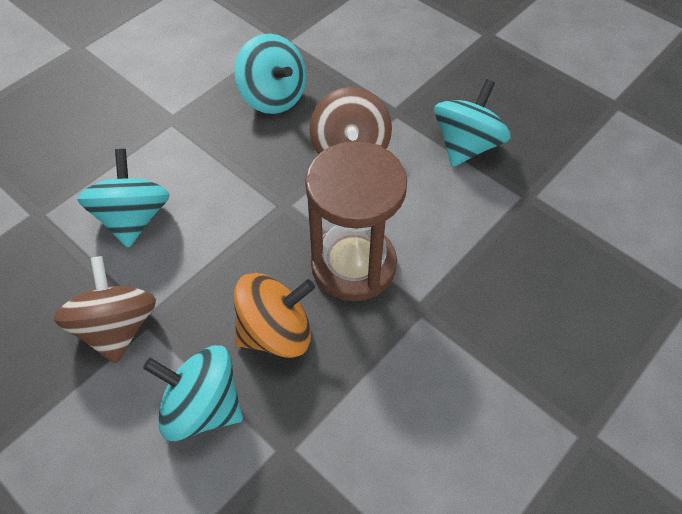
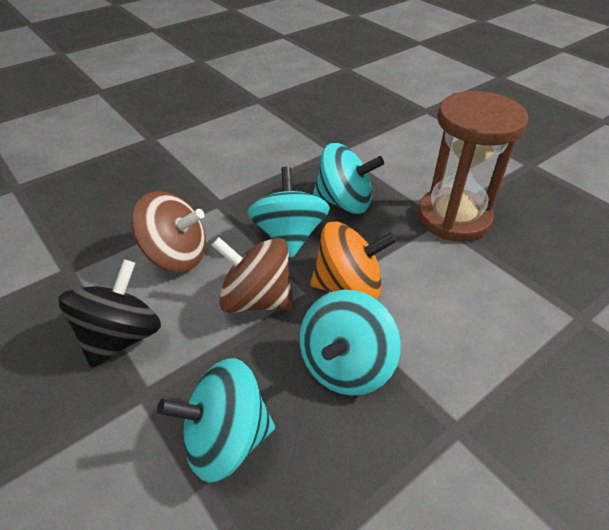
black spinning top: 0 -> 1

